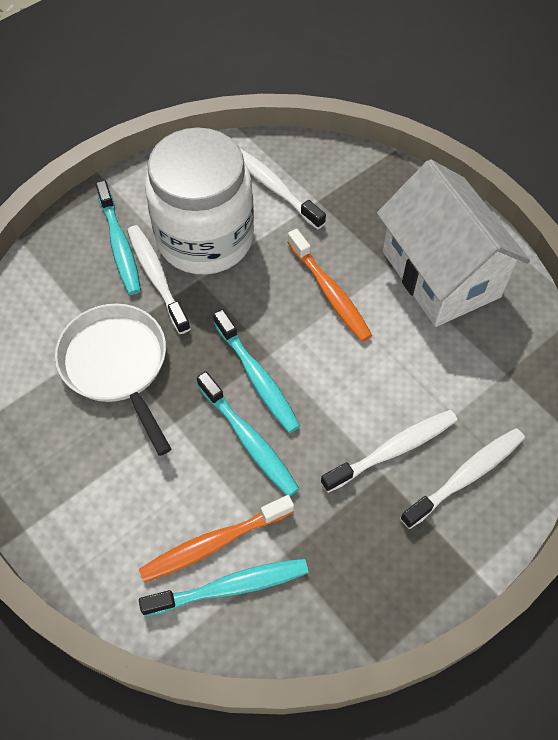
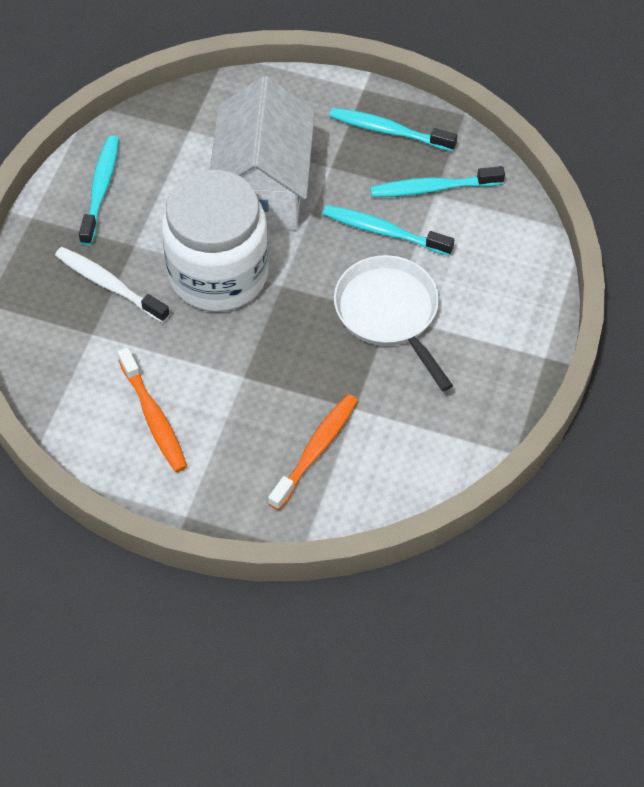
white toothbrush: 4 -> 1

